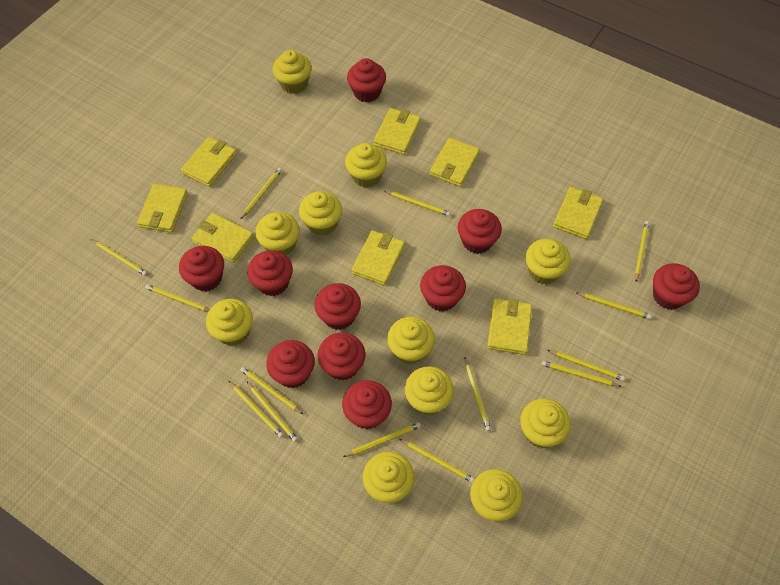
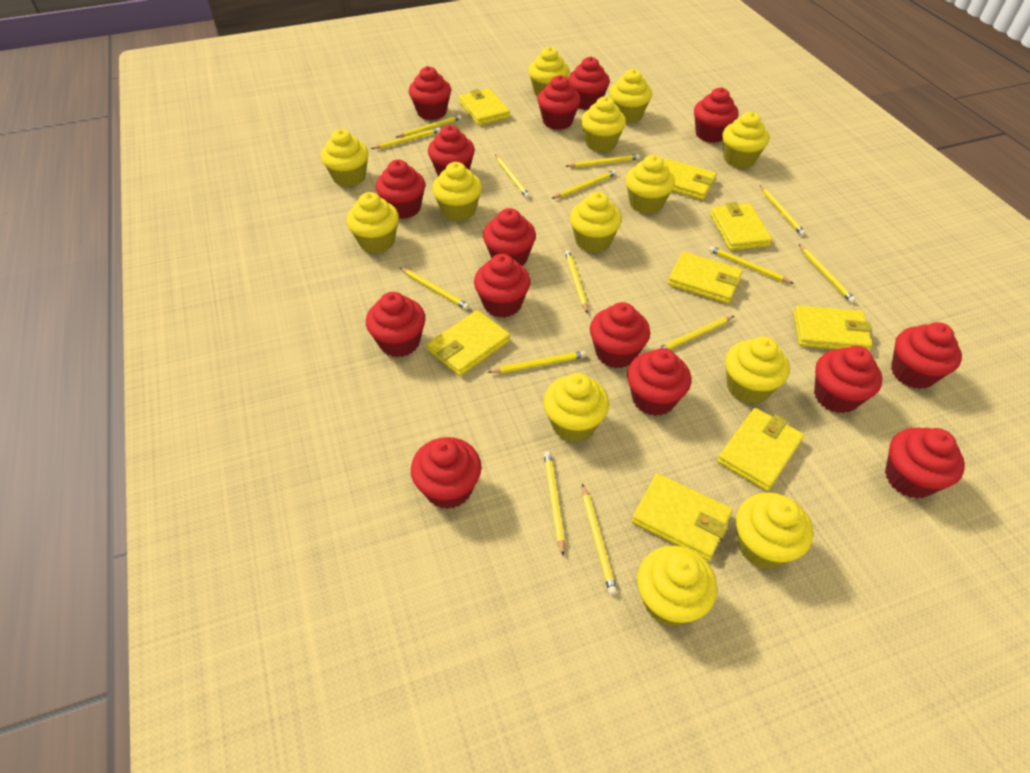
red cupcake: 10 -> 15
yellow cupcake: 11 -> 13

